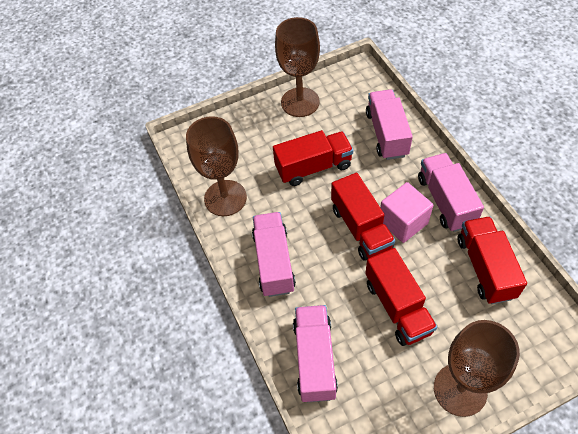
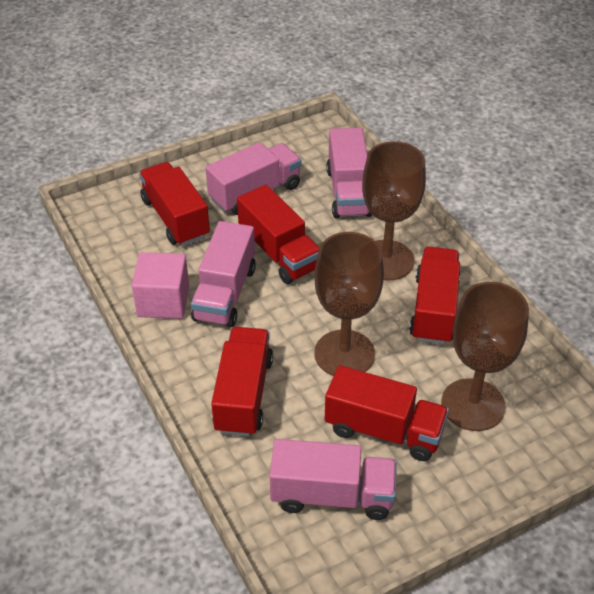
red truck: 4 -> 5

